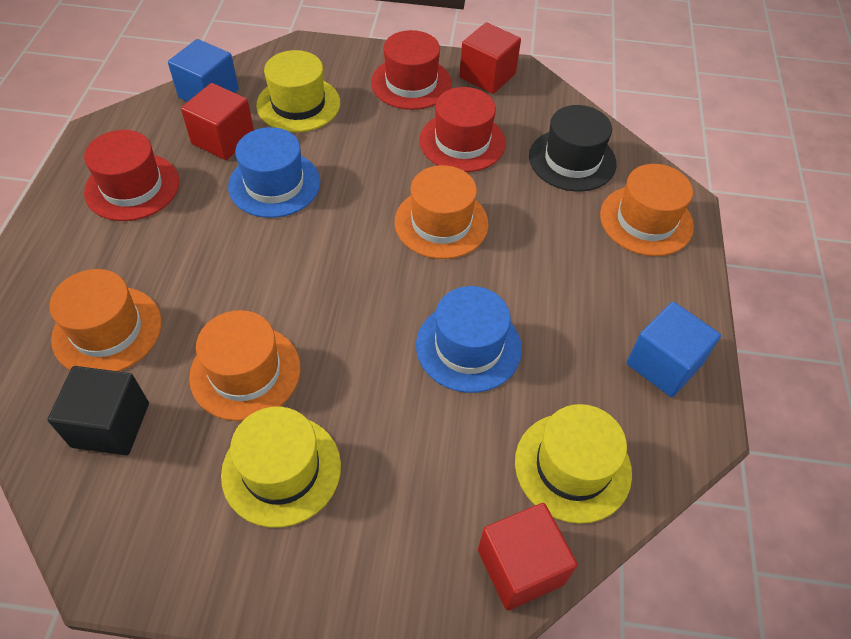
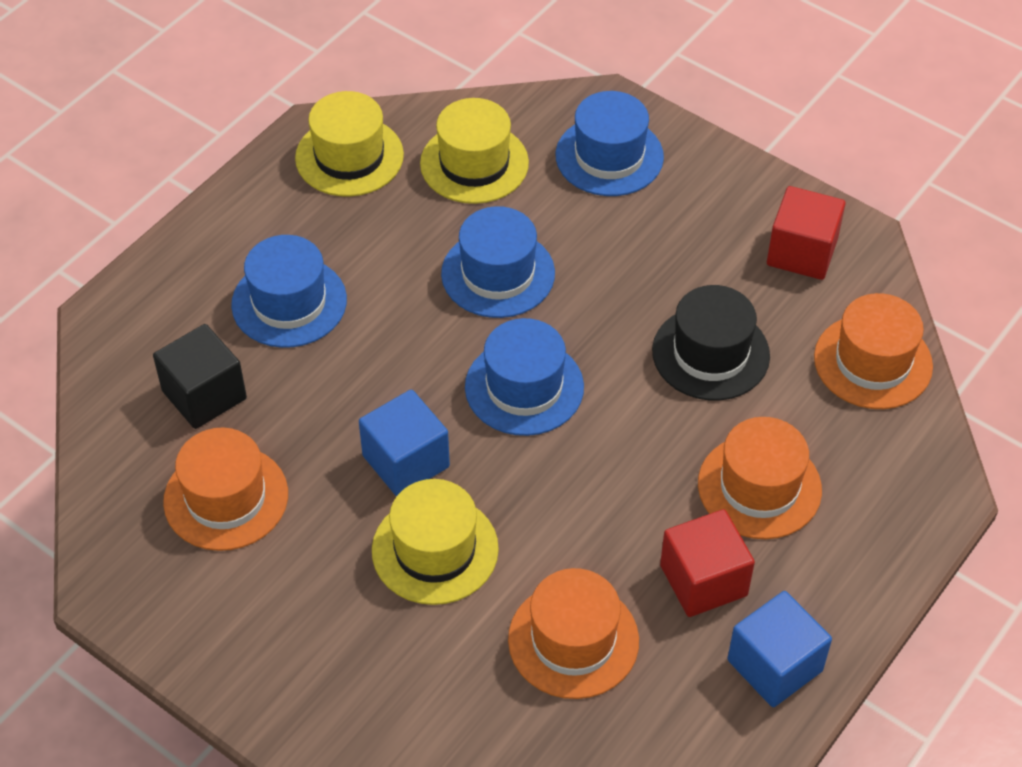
blue hat: 2 -> 4
red cube: 3 -> 2
red hat: 3 -> 0

